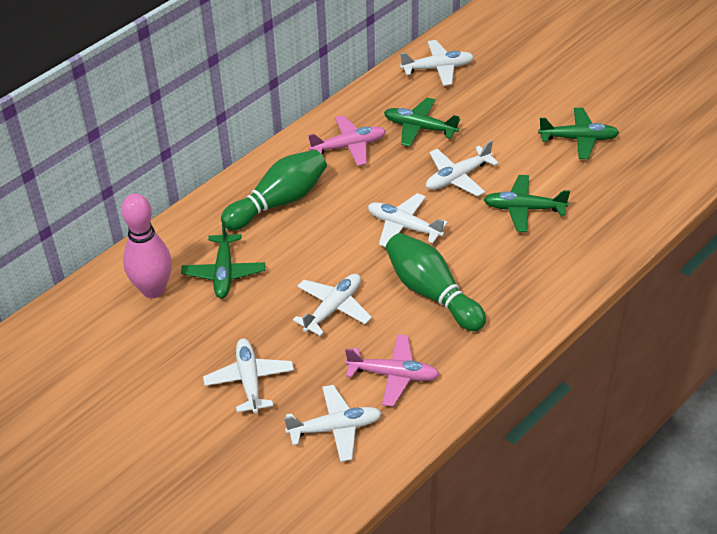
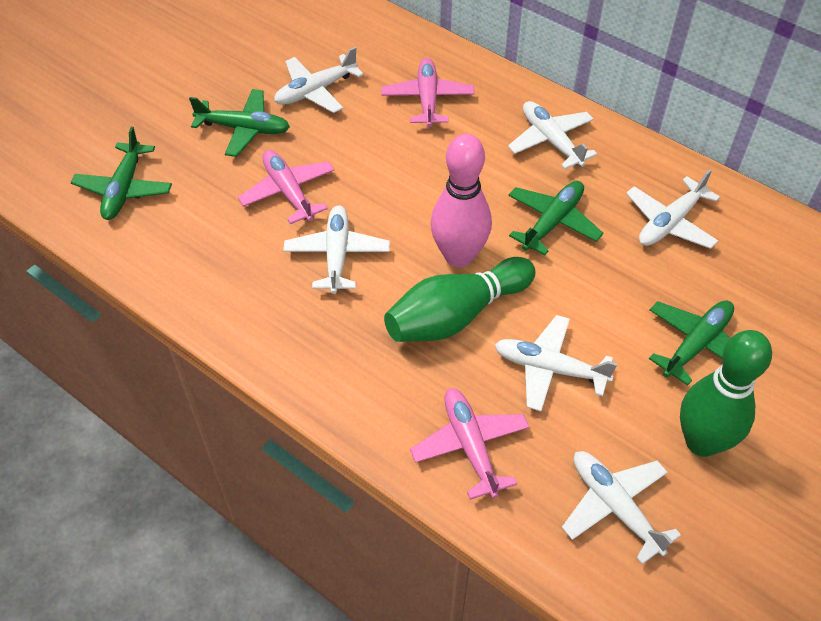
pink plane: 2 -> 3

